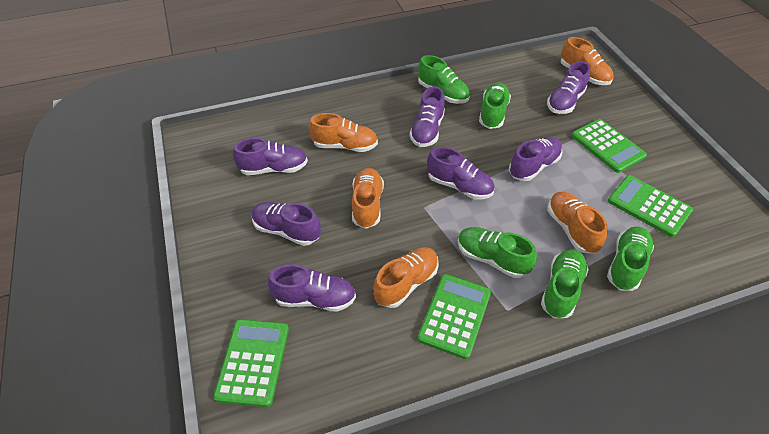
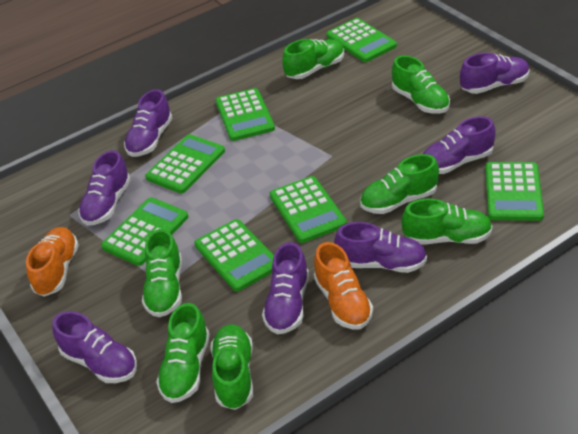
green calculator: 4 -> 7
green shoe: 5 -> 7
orange shoe: 5 -> 2

